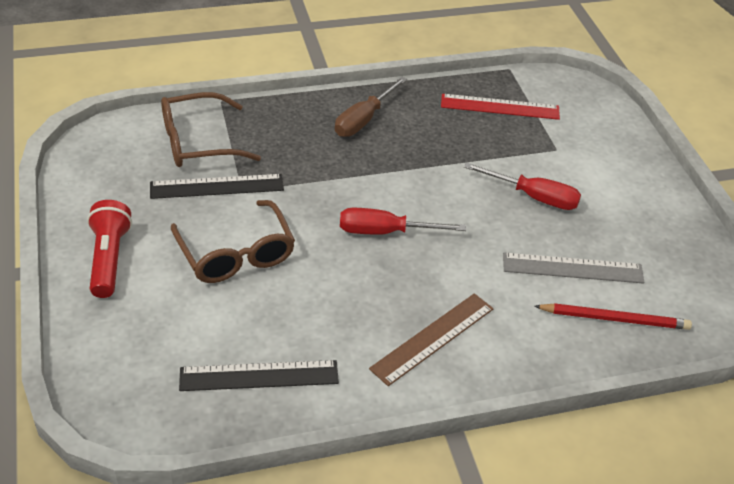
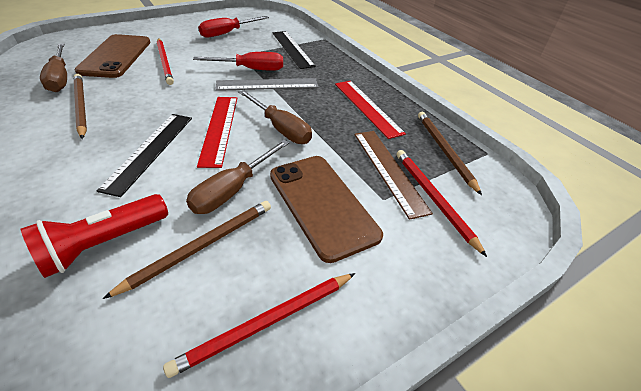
brown glasses: 2 -> 0
brown pencil: 0 -> 3
brown phone: 0 -> 2
brown screwdriver: 1 -> 3
red pencil: 1 -> 3
red ruler: 1 -> 2

